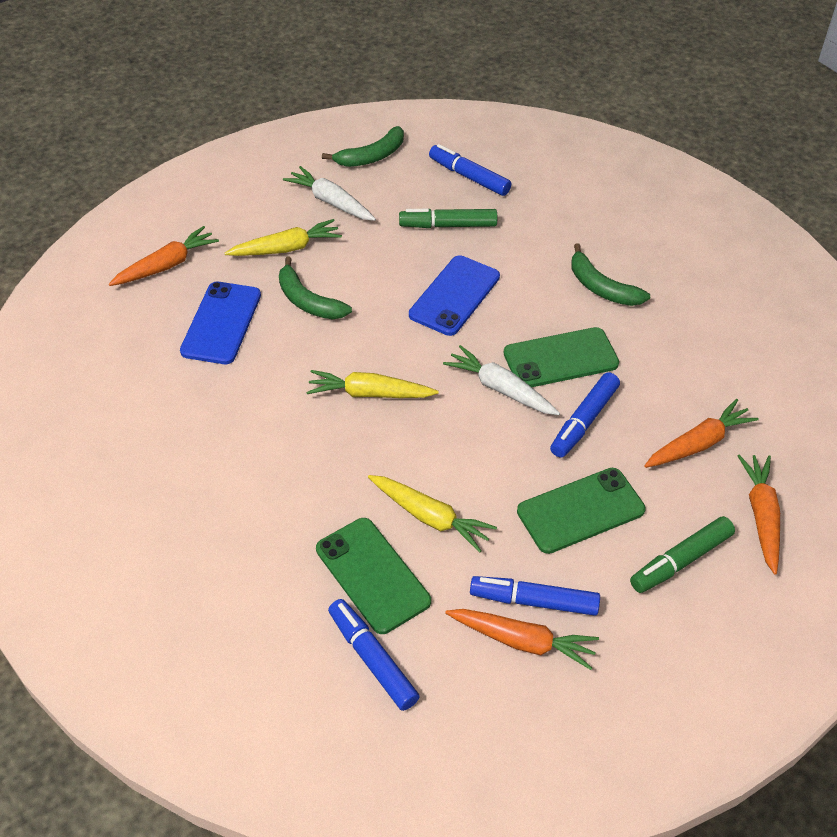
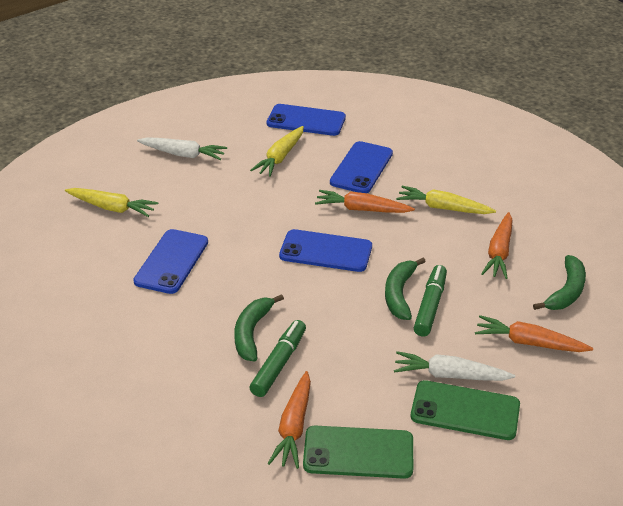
blue marker: 4 -> 0
blue phone: 2 -> 4
green phone: 3 -> 2

